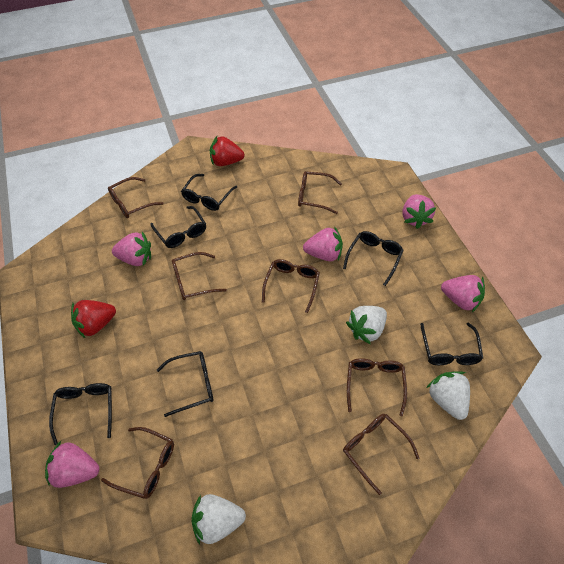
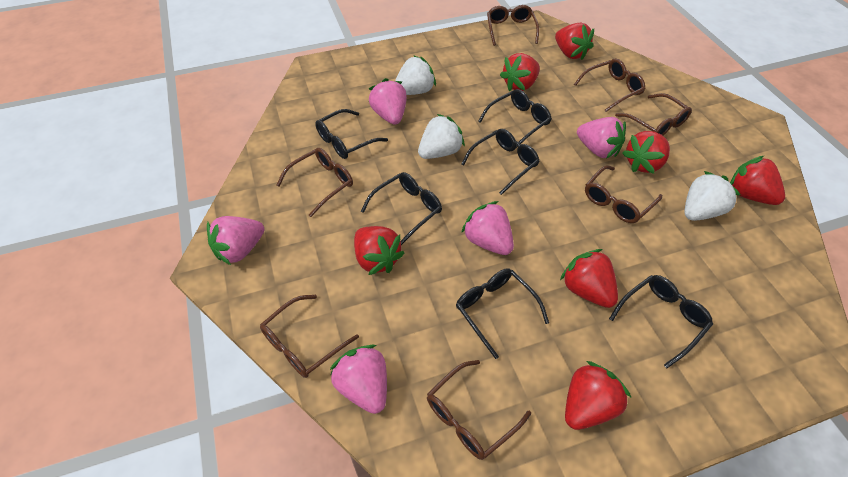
red strawberry: 2 -> 7

